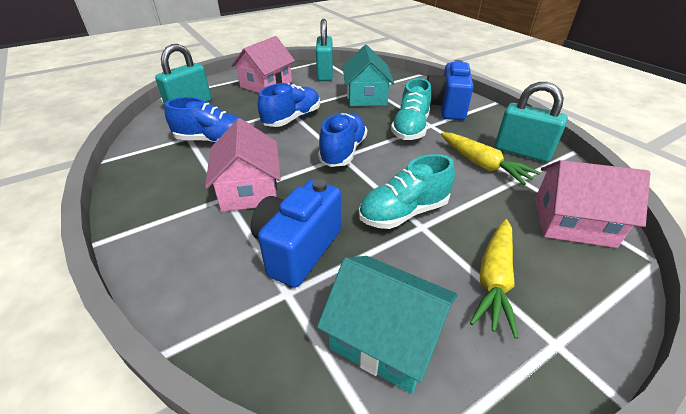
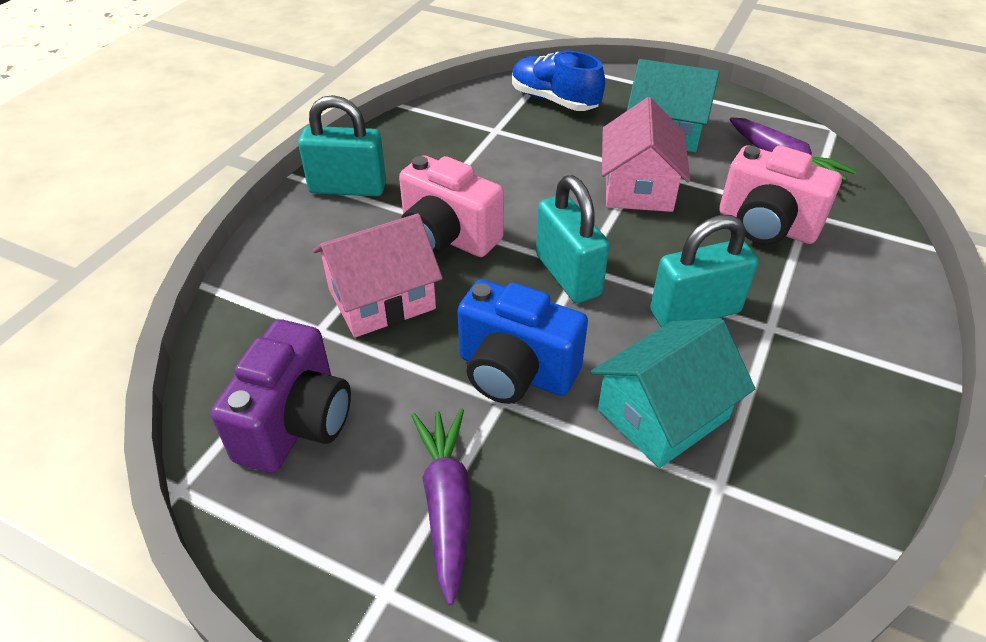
blue camera: 2 -> 1
blue shoe: 3 -> 1
pink camera: 0 -> 2
pink house: 3 -> 2
purple camera: 0 -> 1
purple carrot: 0 -> 2
turquoise shoe: 2 -> 0
yellow carrot: 2 -> 0

